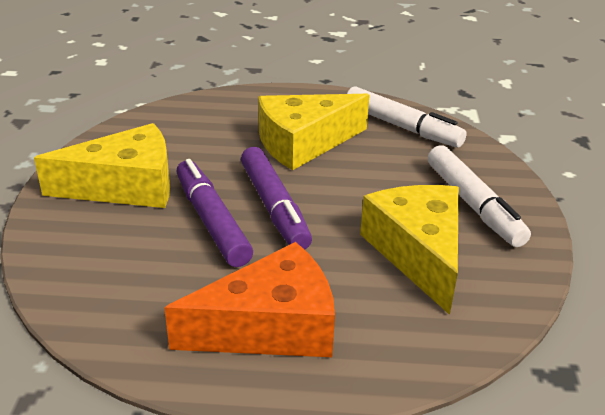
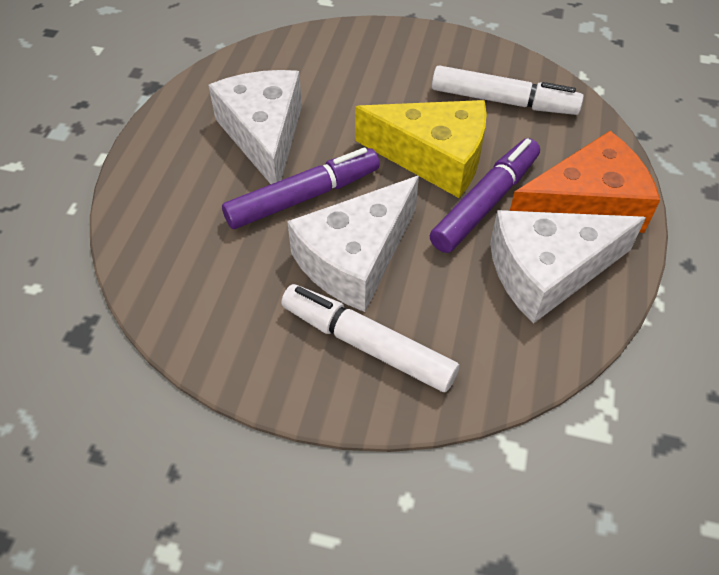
white cheese: 0 -> 3
yellow cheese: 3 -> 1

